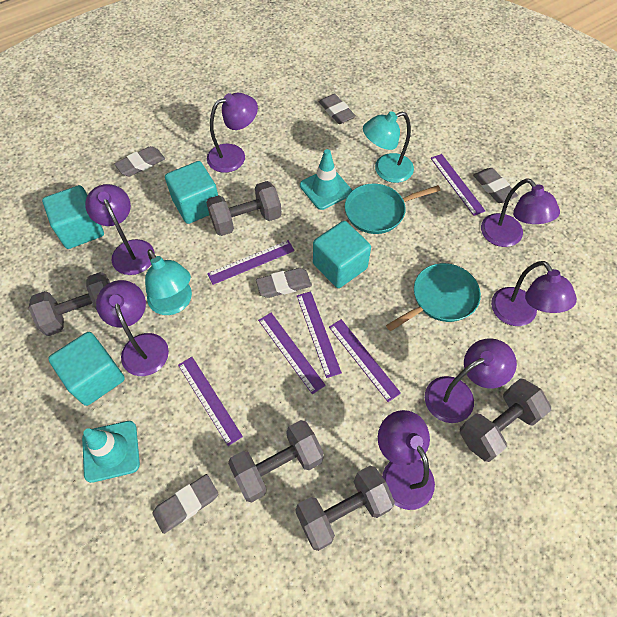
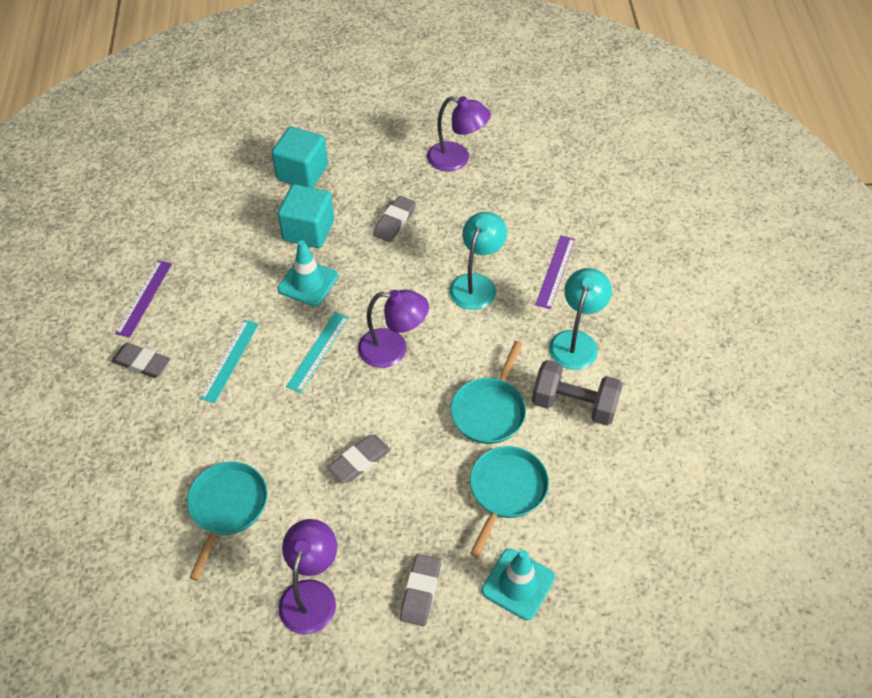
grey dumbbell: 5 -> 1
grey eraser: 5 -> 4
purple lamp: 7 -> 3
purple ruler: 6 -> 2
turquoise cube: 4 -> 2
turquoise pan: 2 -> 3
turquoise ruler: 0 -> 2

